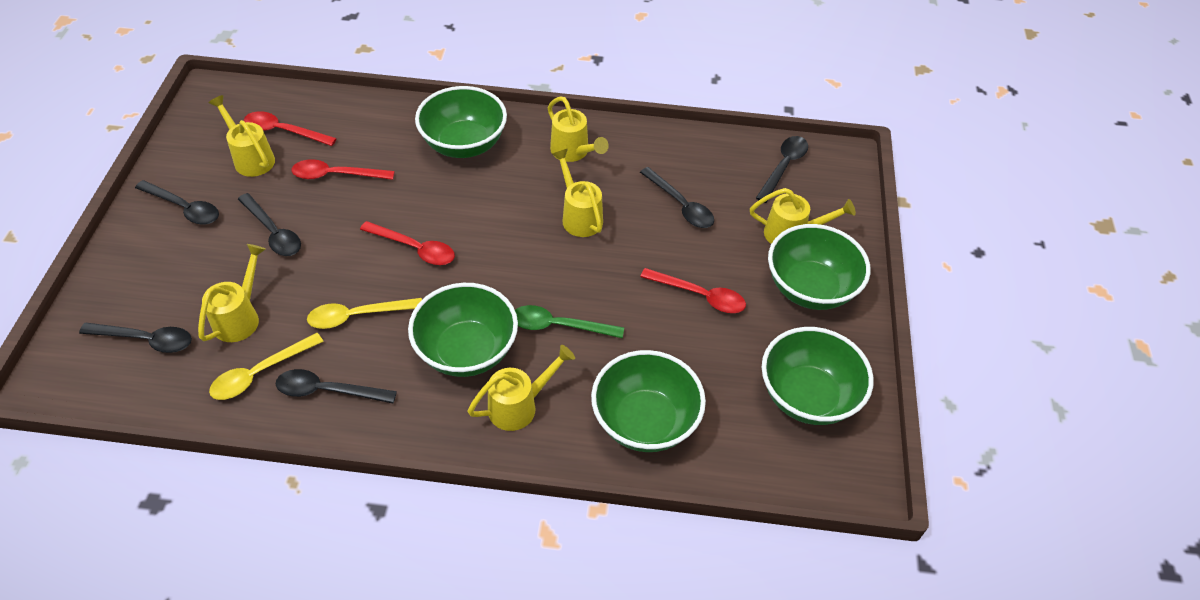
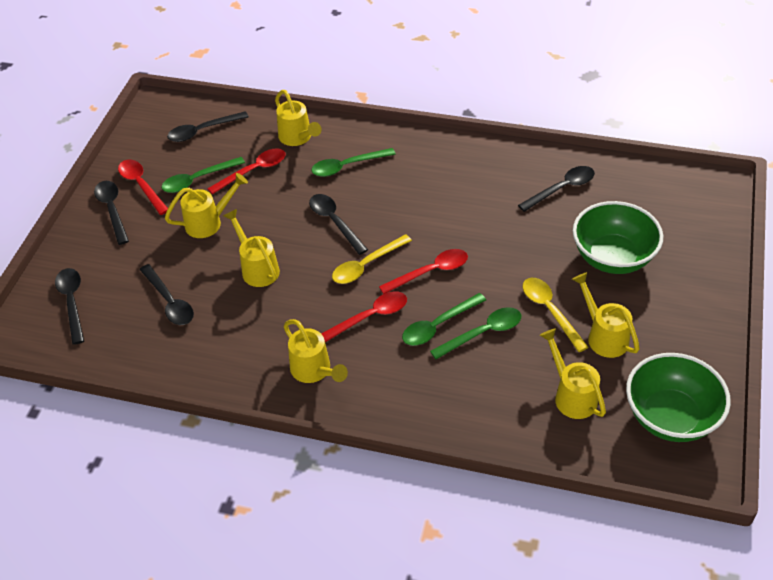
green bowl: 5 -> 2
green spoon: 1 -> 4

